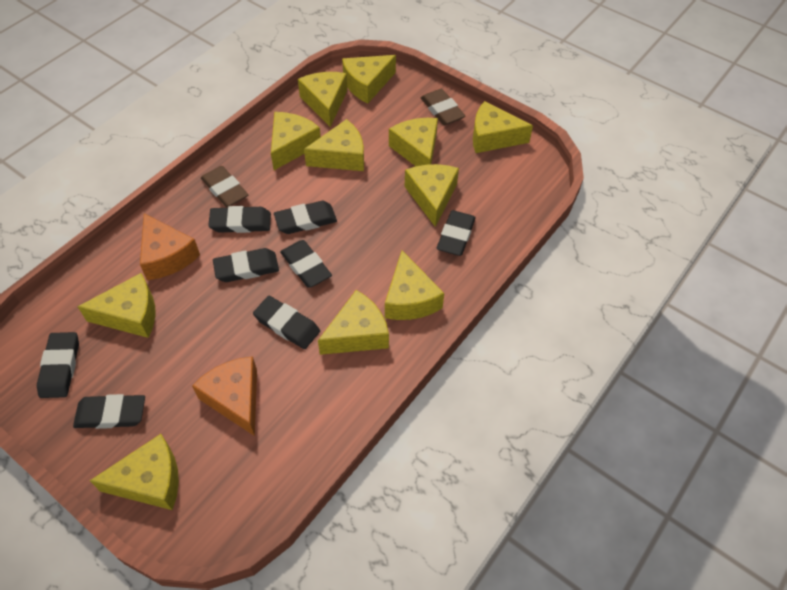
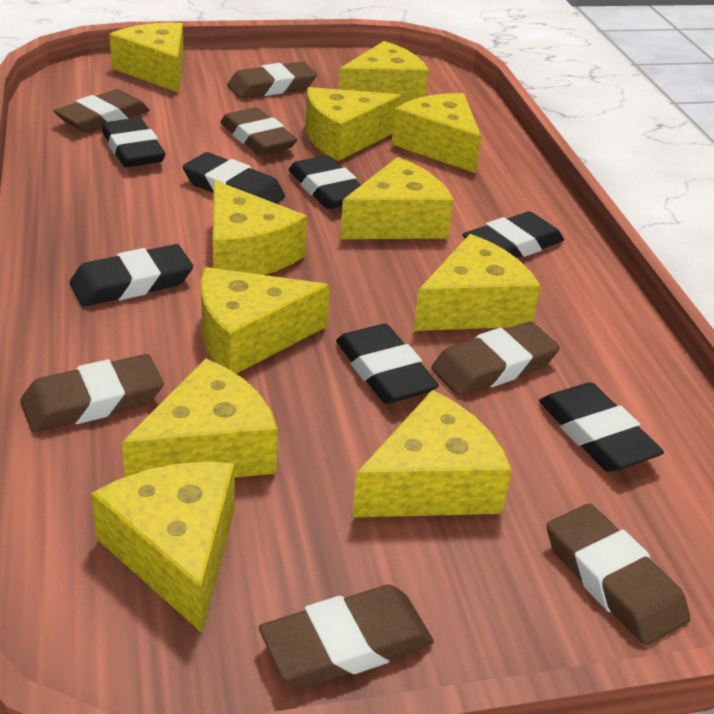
black eraser: 8 -> 7
brown eraser: 2 -> 7
orange cheese: 2 -> 0

